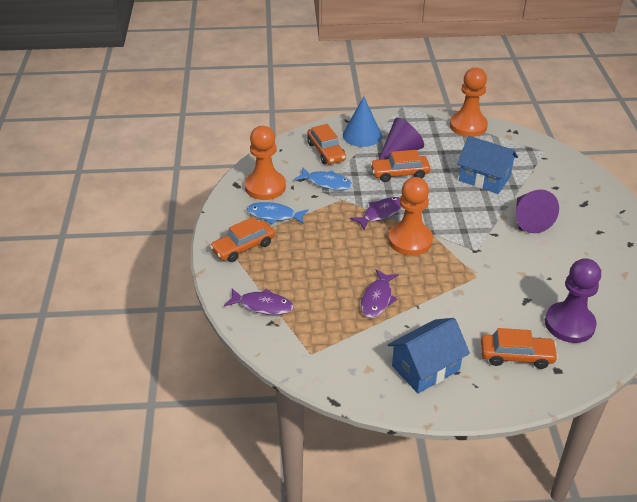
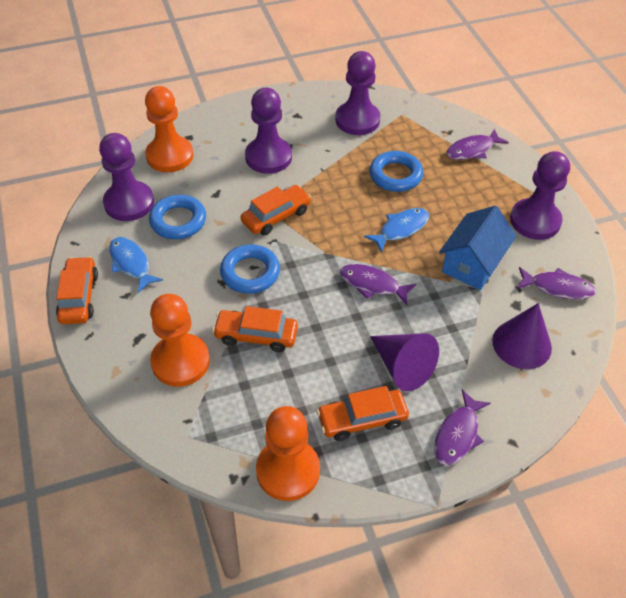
blue cone: 1 -> 0
blue house: 2 -> 1
blue ring: 0 -> 3
purple fish: 3 -> 4
purple pawn: 1 -> 4

